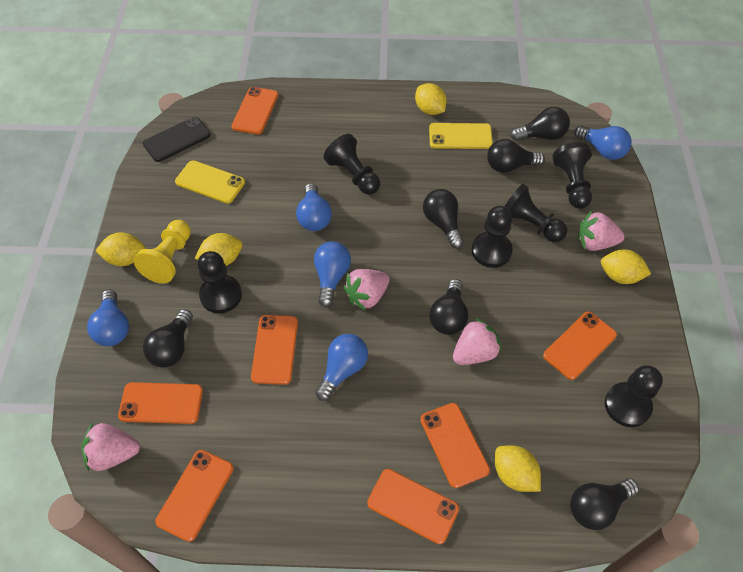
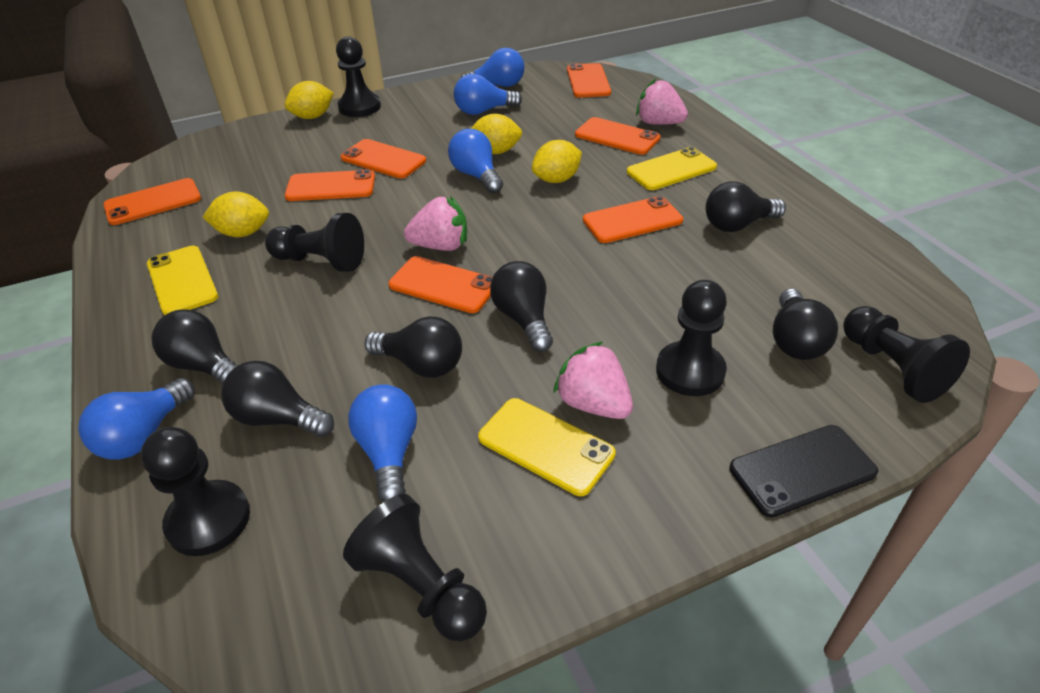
pink strawberry: 4 -> 3
yellow lemon: 5 -> 4
yellow pawn: 1 -> 0
yellow phone: 2 -> 3

